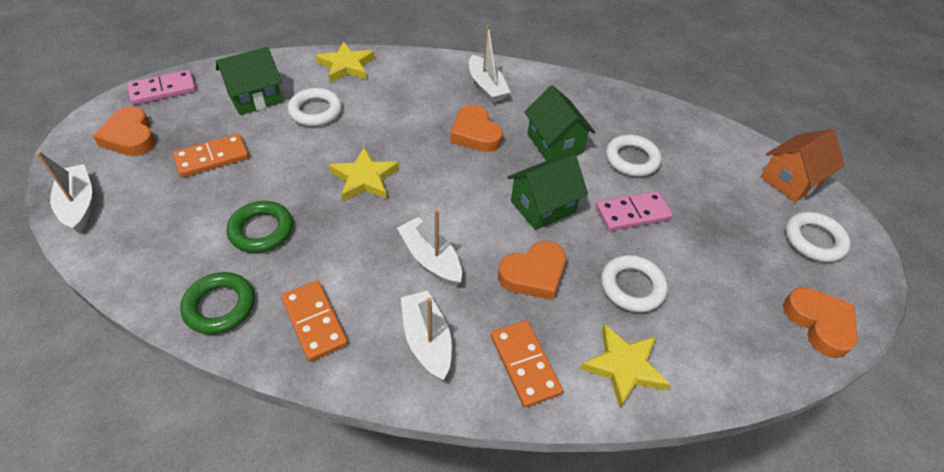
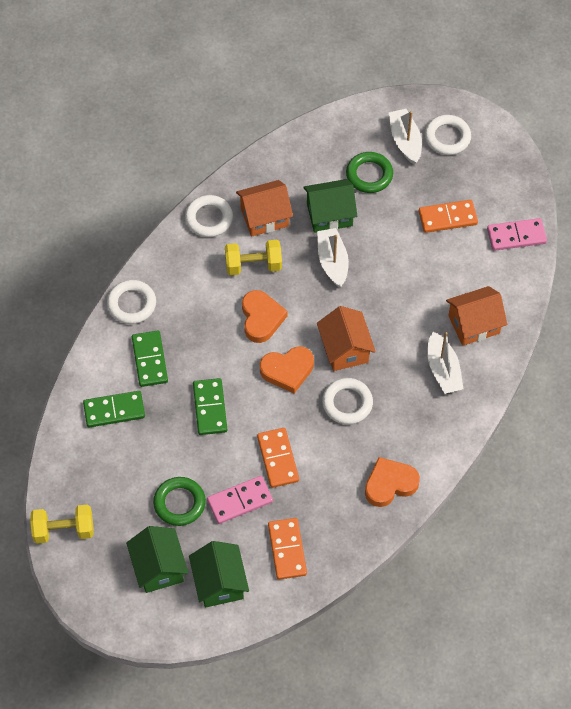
green domino: 0 -> 3
orange heart: 4 -> 3
orange house: 1 -> 3
white boat: 4 -> 3
yellow dumbbell: 0 -> 2
yellow star: 3 -> 0

